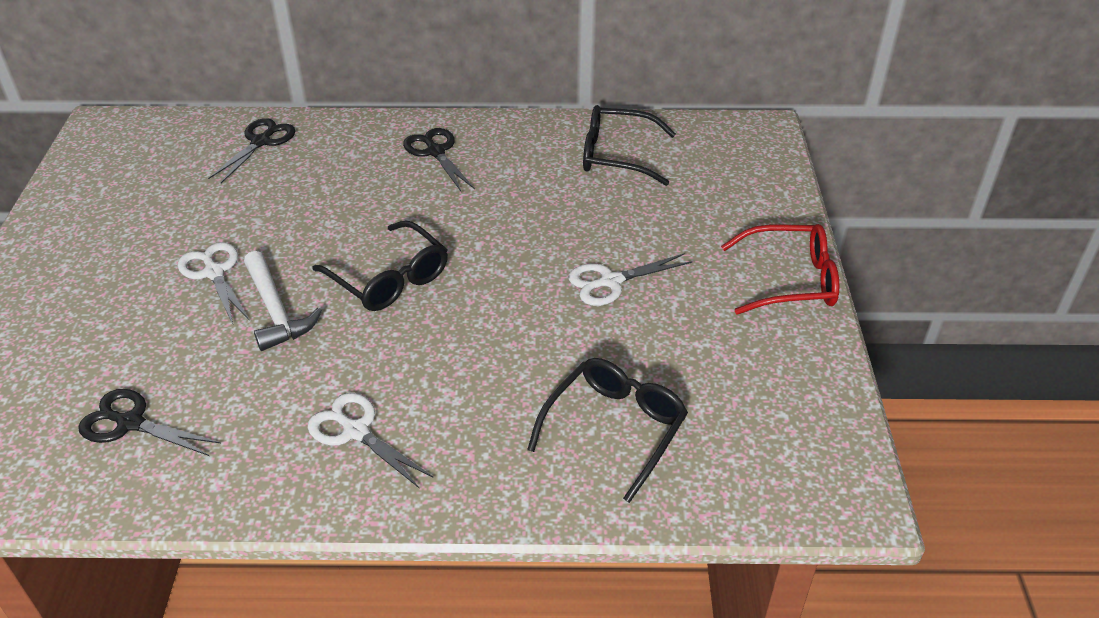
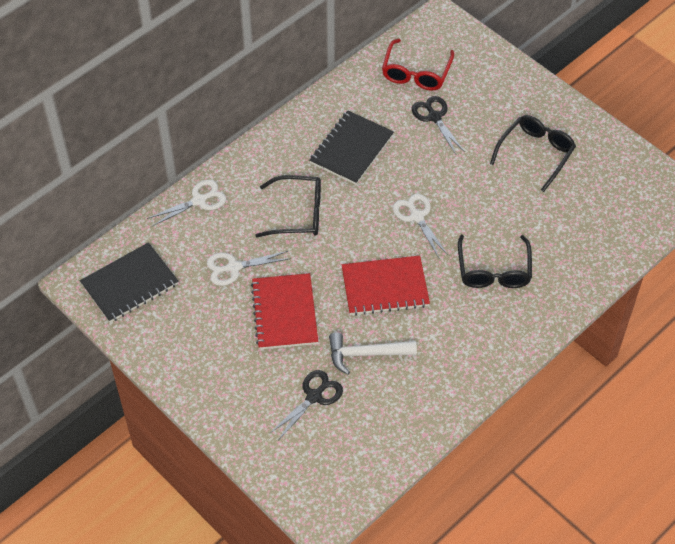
black notebook: 0 -> 2
black scissors: 3 -> 2
red notebook: 0 -> 2

